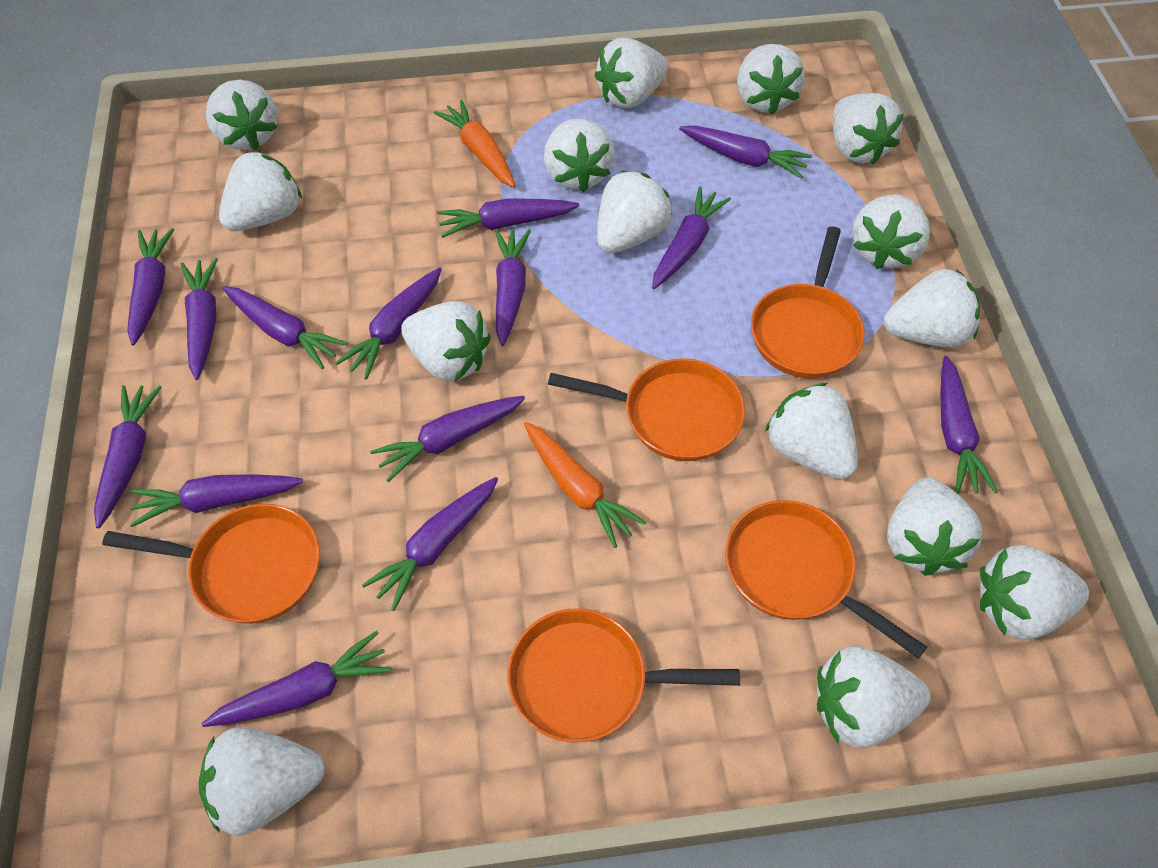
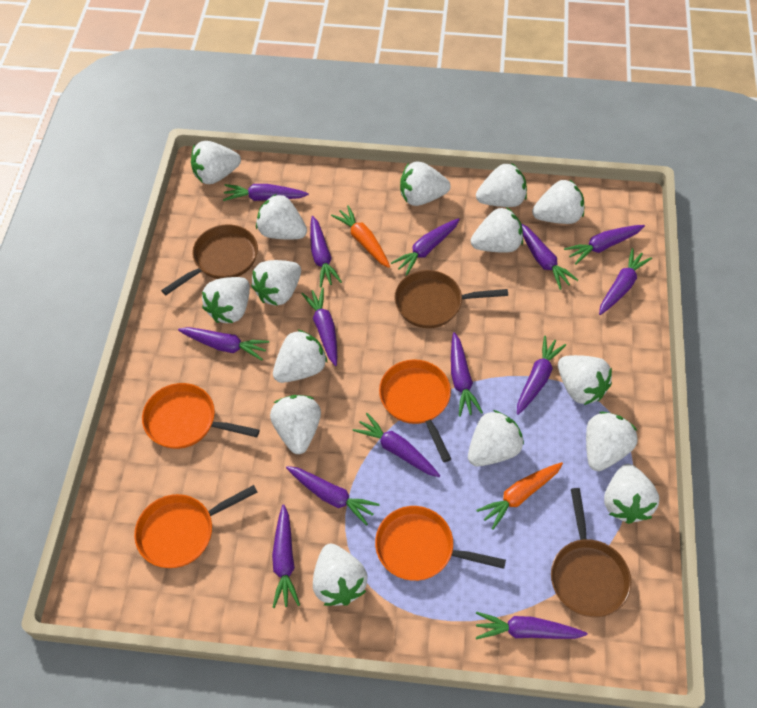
brown pan: 0 -> 3
orange pan: 5 -> 4

